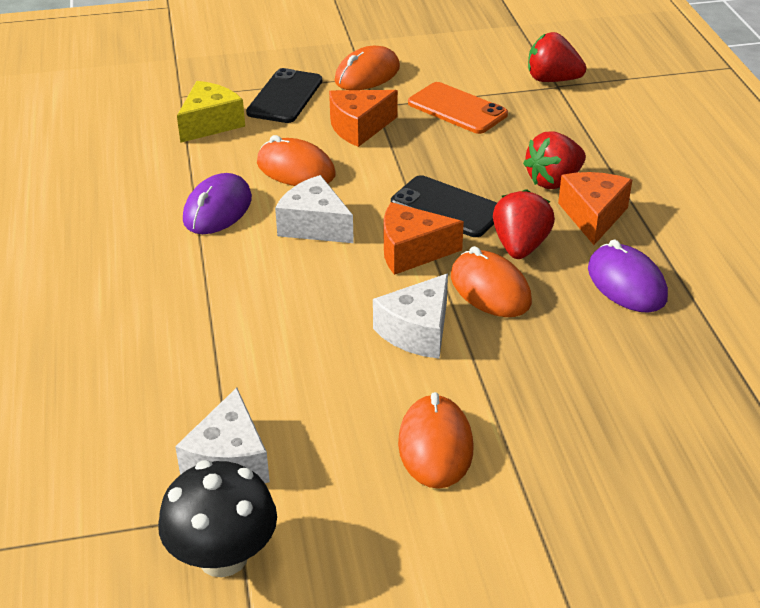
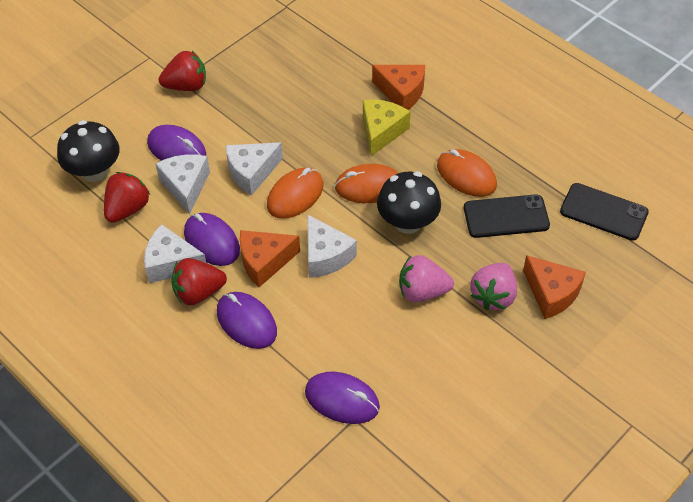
black mushroom: 1 -> 2
orange mouse: 4 -> 3
orange phone: 1 -> 0
pink strawberry: 0 -> 2
purple mouse: 2 -> 4
white cheese: 3 -> 4

